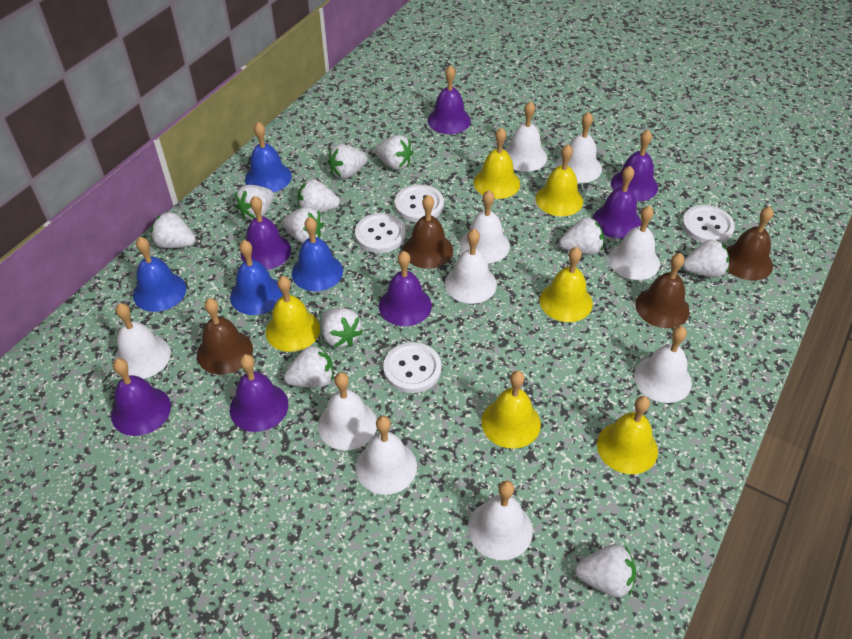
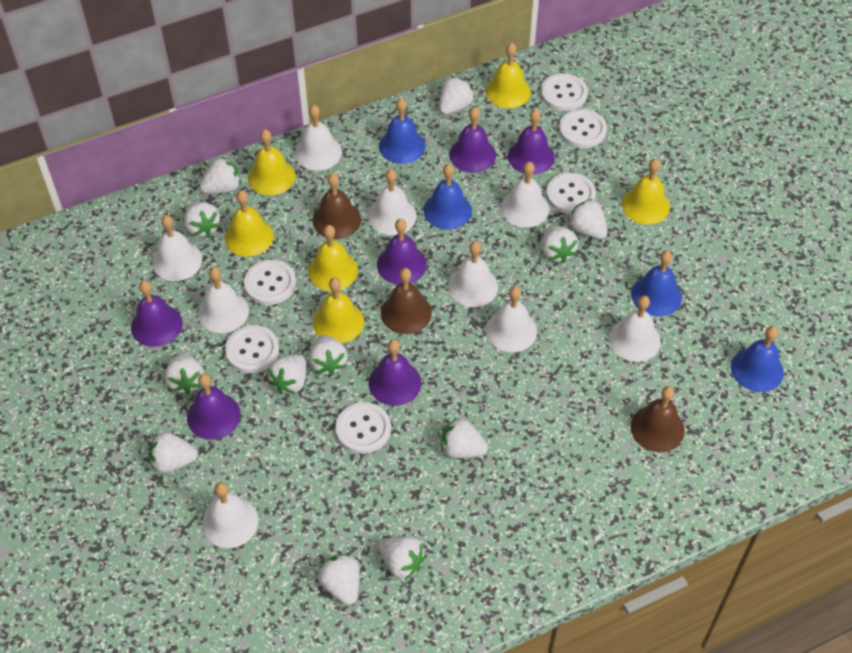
brown bell: 4 -> 3
purple bell: 7 -> 6
white bell: 10 -> 9
white button: 4 -> 6
white strawberry: 11 -> 12

